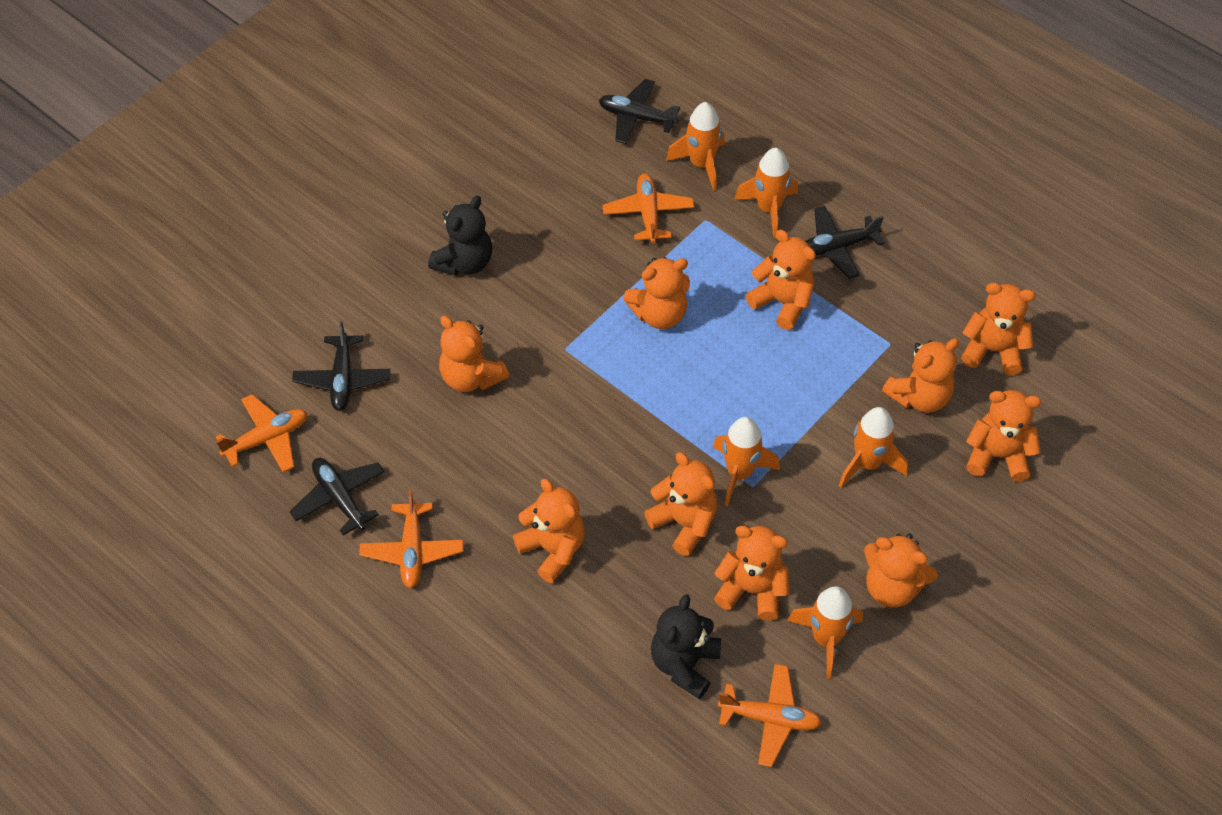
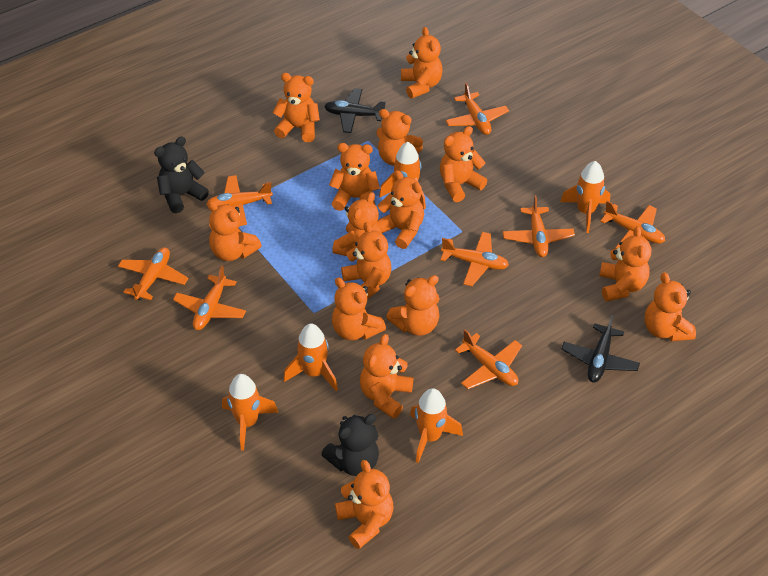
black plane: 4 -> 2
orange plane: 4 -> 8
orange teddy bear: 10 -> 15

